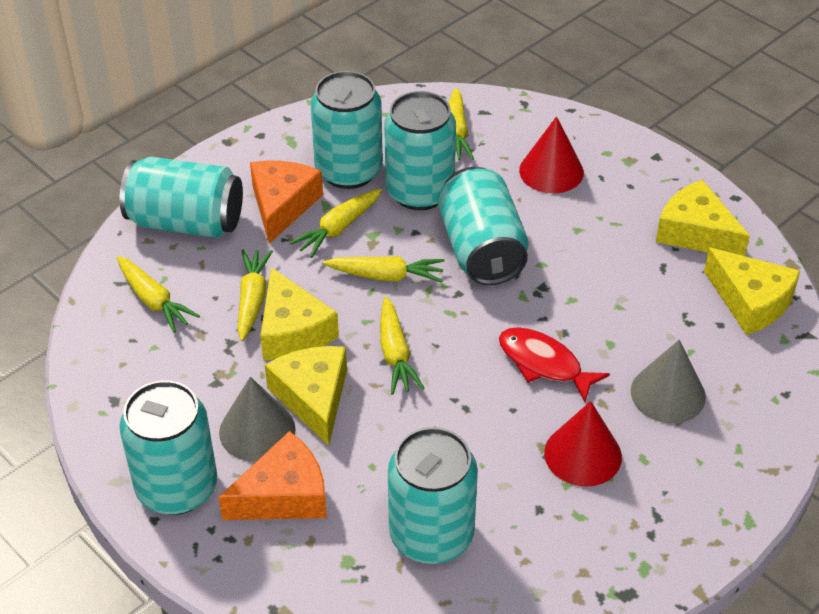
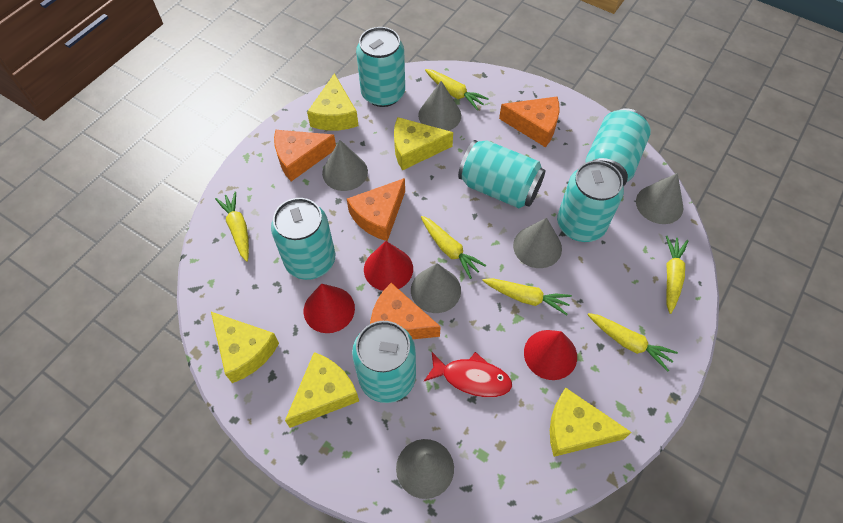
grey cone: 2 -> 6
orange cheese: 2 -> 4
red cone: 2 -> 3
yellow cheese: 4 -> 5

